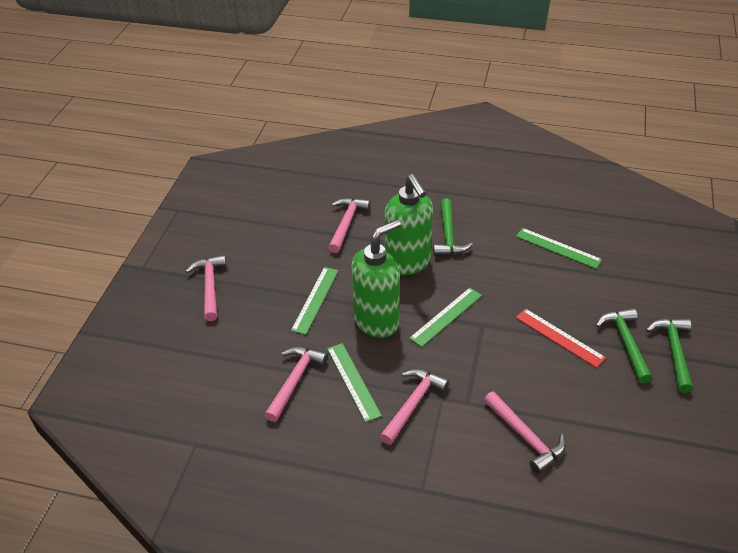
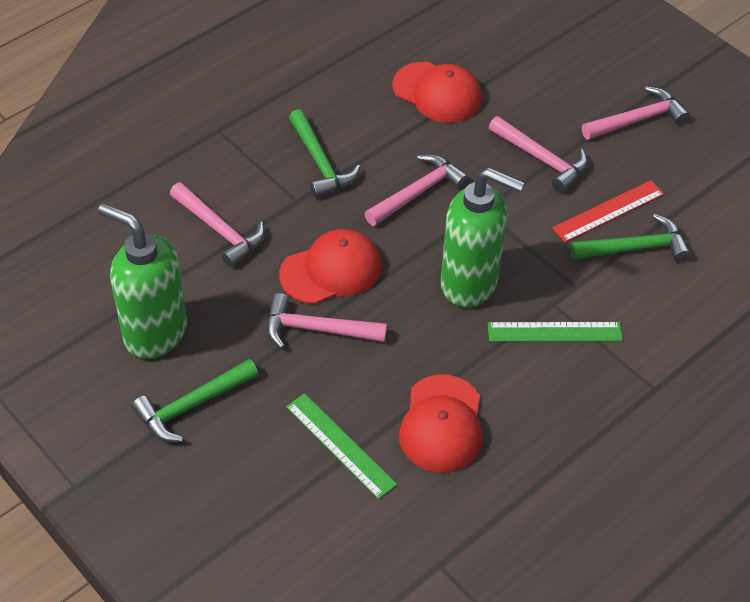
green ruler: 4 -> 2
red cap: 0 -> 3

